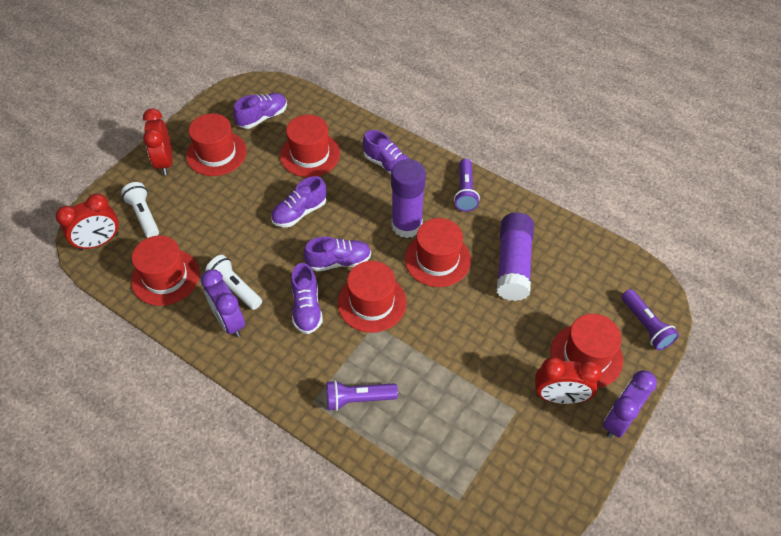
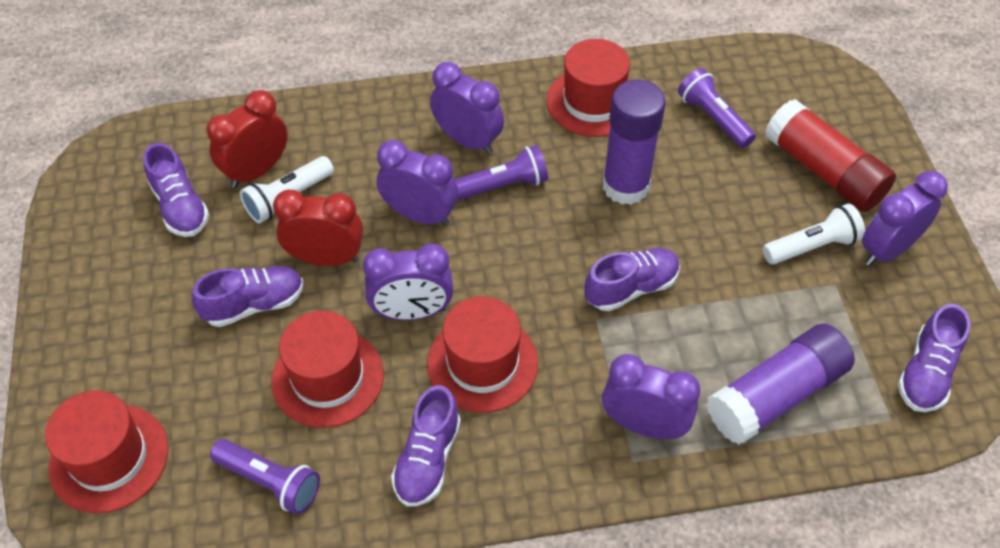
purple clock: 2 -> 5
red clock: 3 -> 2
red glue stick: 0 -> 1
red hat: 6 -> 4

